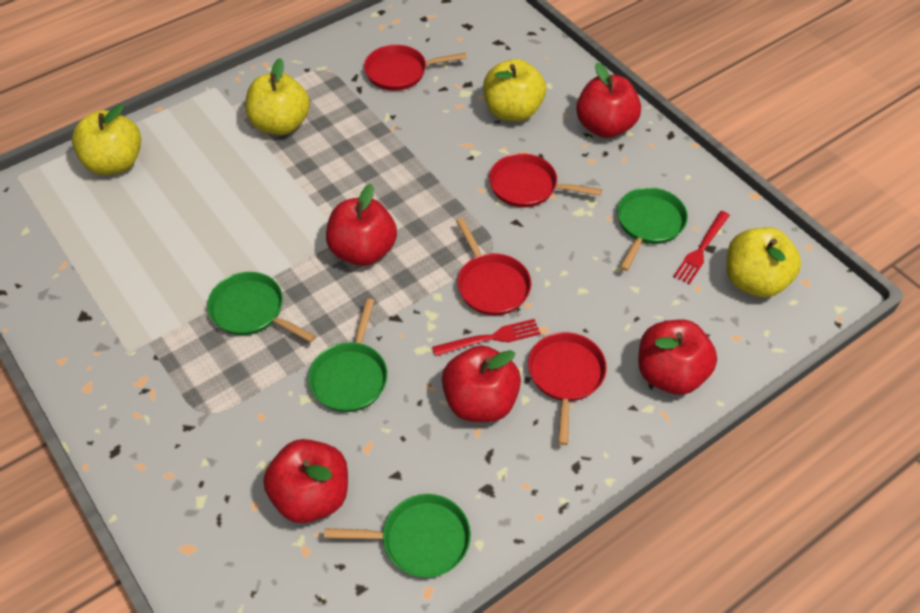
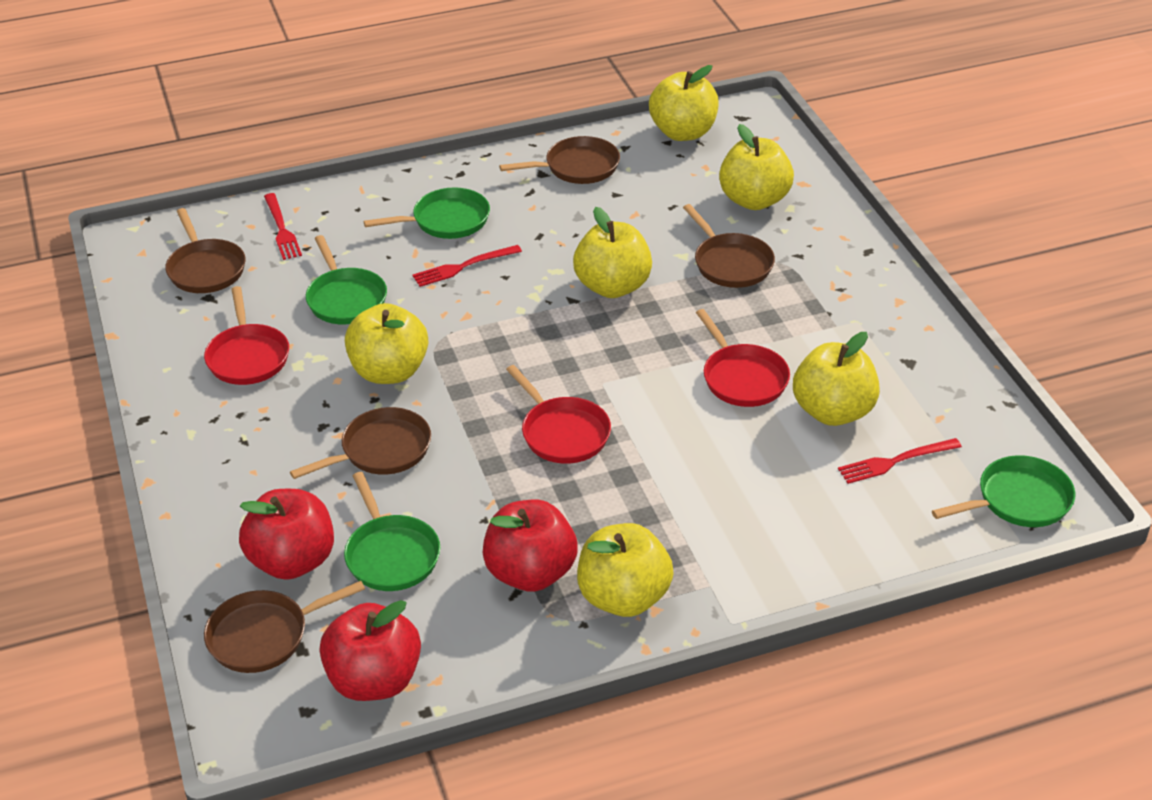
brown pan: 0 -> 5
red apple: 5 -> 3
red fork: 2 -> 3
red pan: 4 -> 3
yellow apple: 4 -> 6

